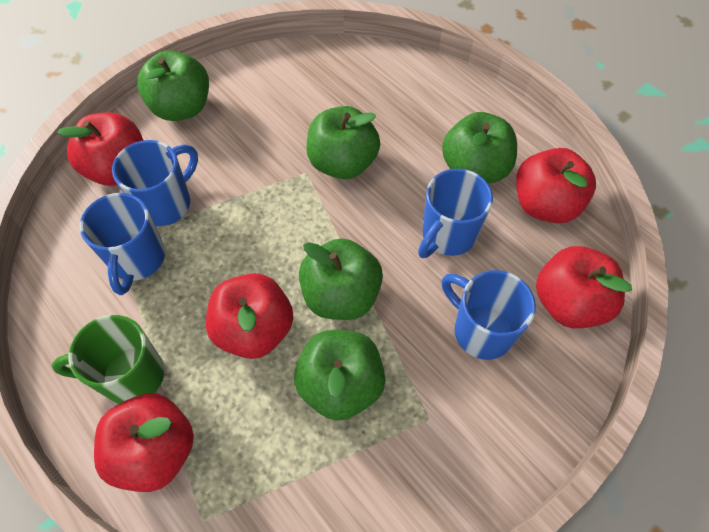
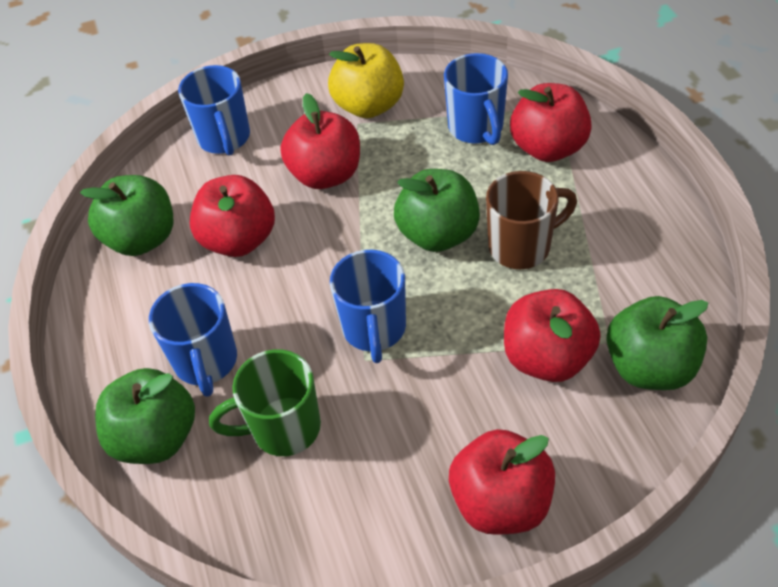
brown mug: 0 -> 1
green apple: 5 -> 4
yellow apple: 0 -> 1

